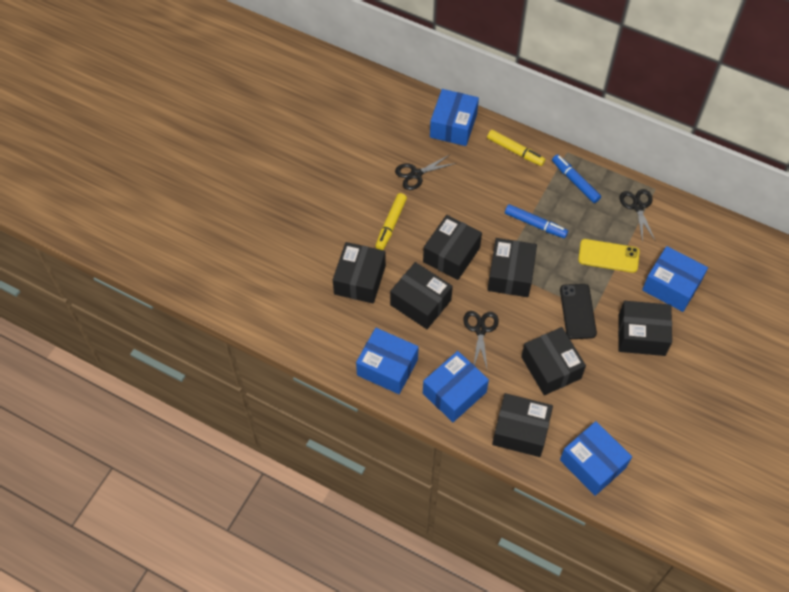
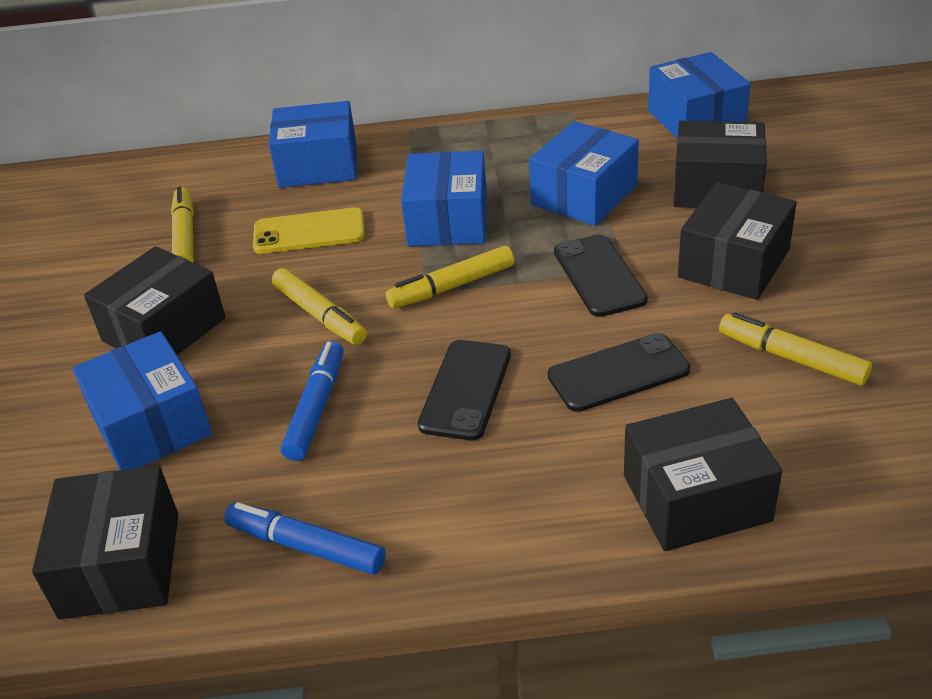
black box: 7 -> 5
black phone: 1 -> 3
black scissors: 3 -> 0
yellow marker: 2 -> 4

